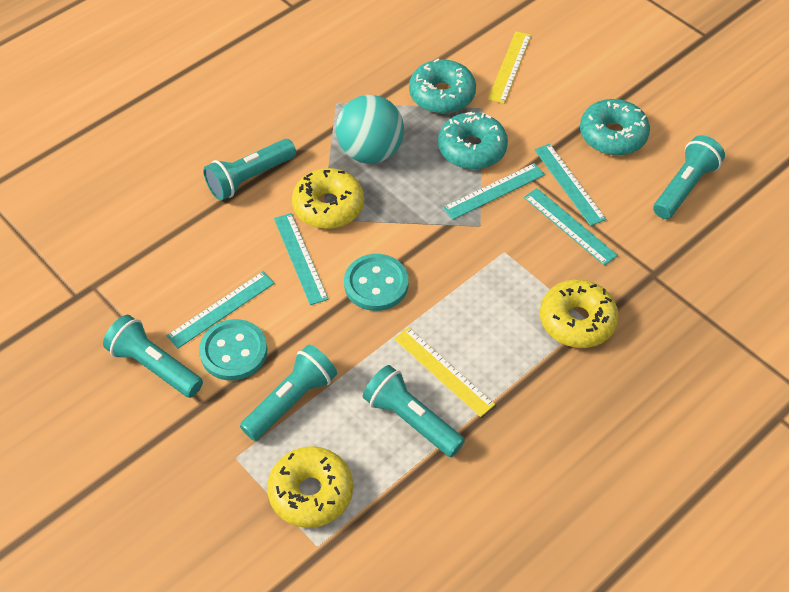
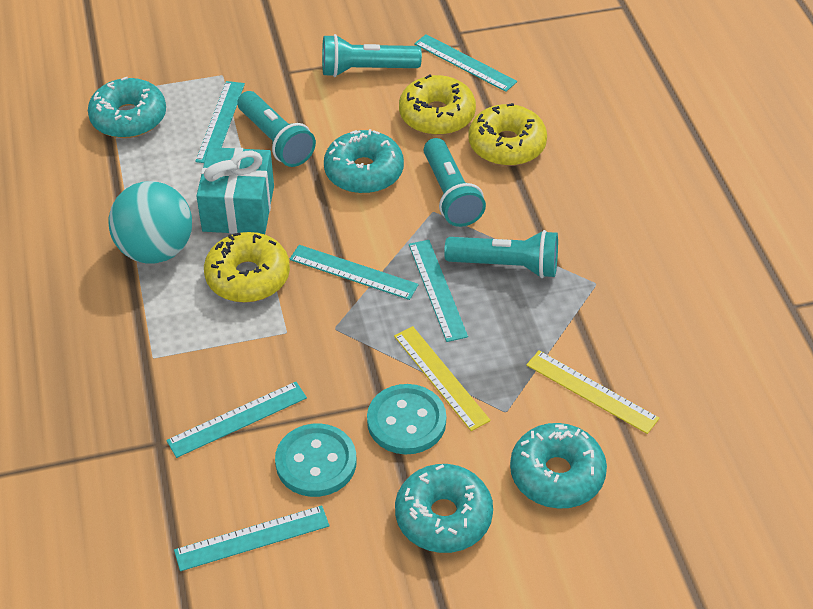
turquoise donut: 3 -> 4
turquoise flashlight: 5 -> 4
turquoise gift: 0 -> 1
turquoise ruler: 5 -> 6

